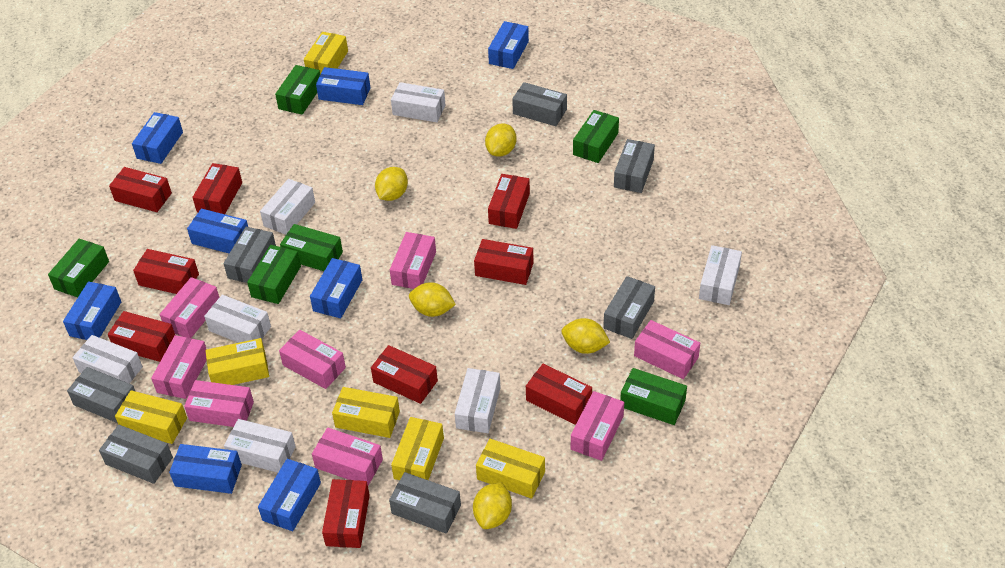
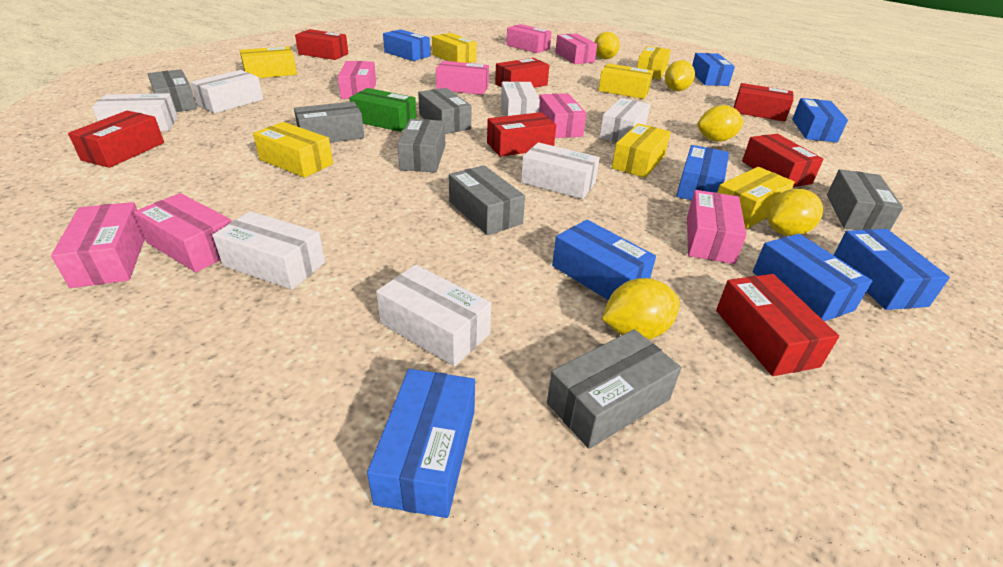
green box: 6 -> 1
red box: 9 -> 7
yellow box: 6 -> 7

